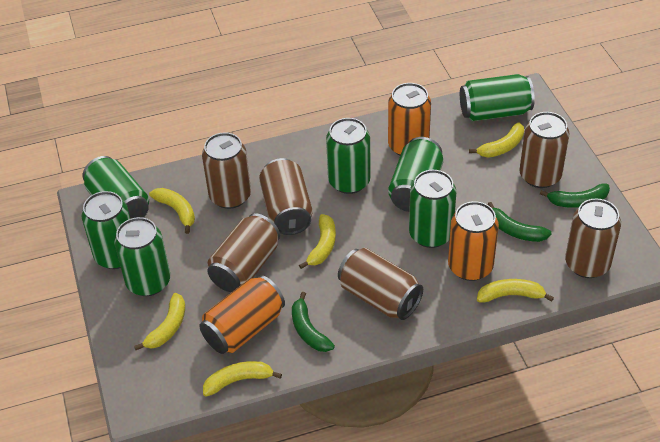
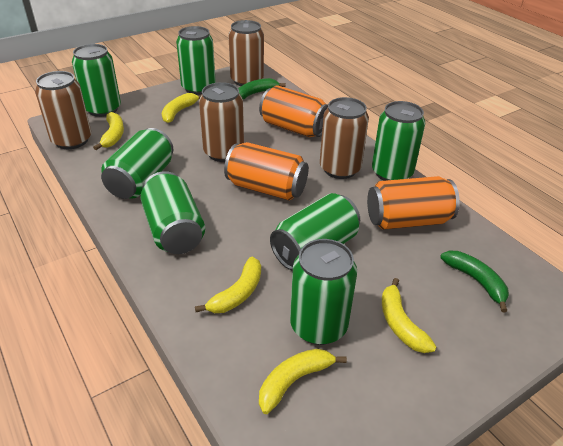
brown can: 6 -> 4
green banana: 3 -> 2
yellow banana: 6 -> 5

